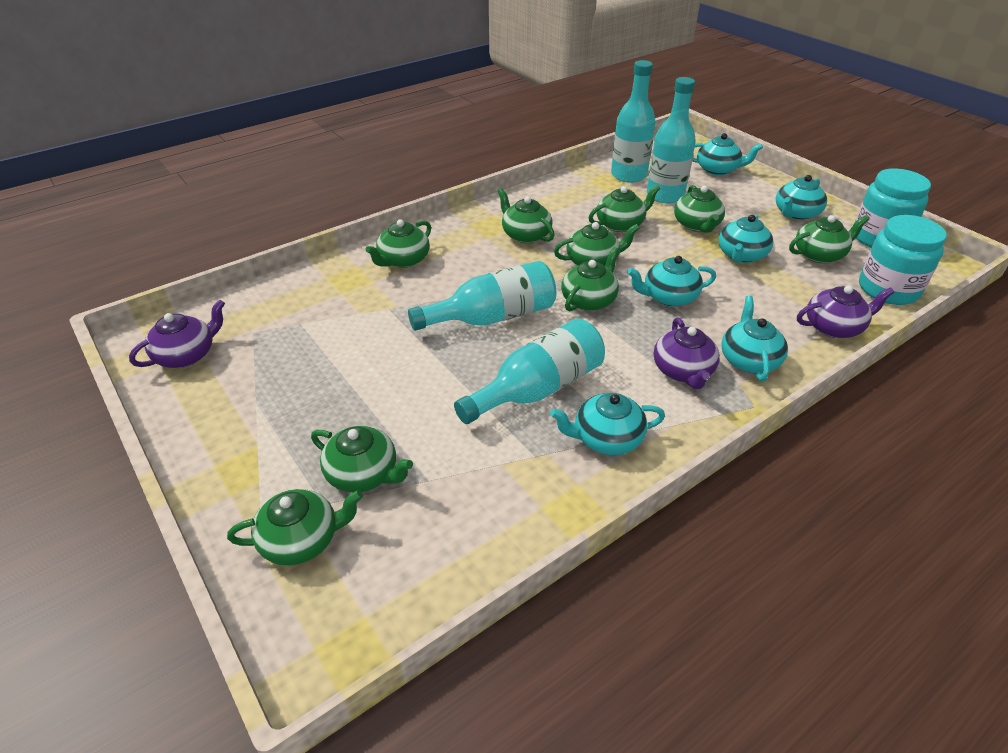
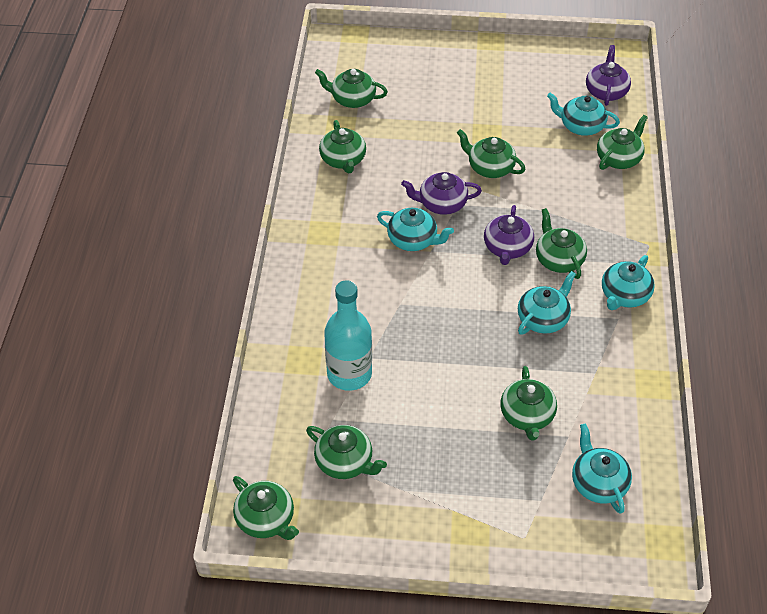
green teapot: 9 -> 8
turquoise bottle: 4 -> 1
turquoise jar: 2 -> 0
turquoise teapot: 6 -> 5

